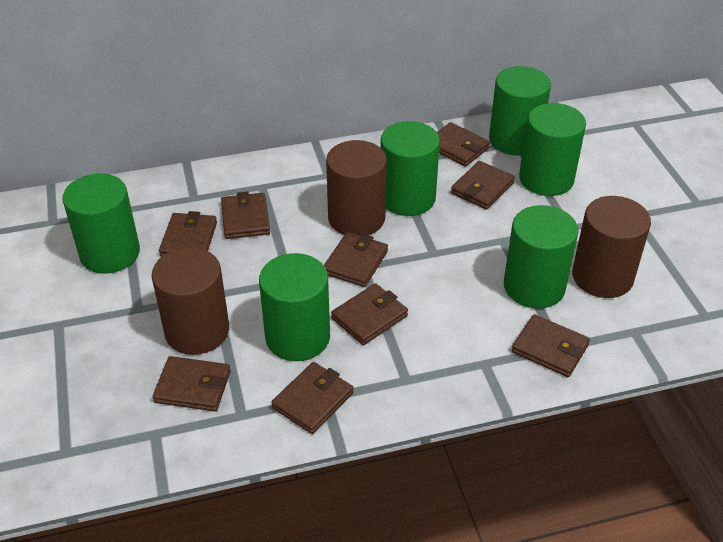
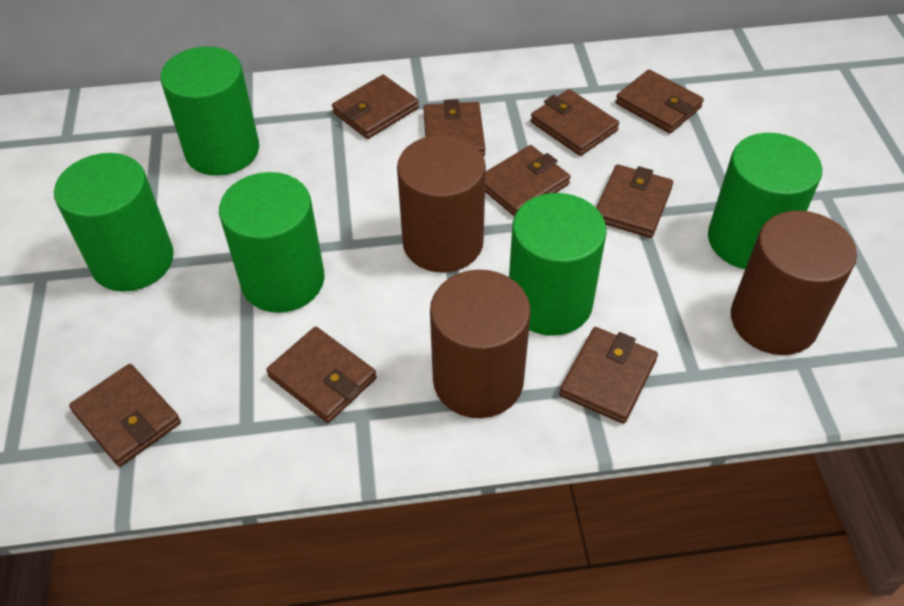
green cylinder: 6 -> 5

